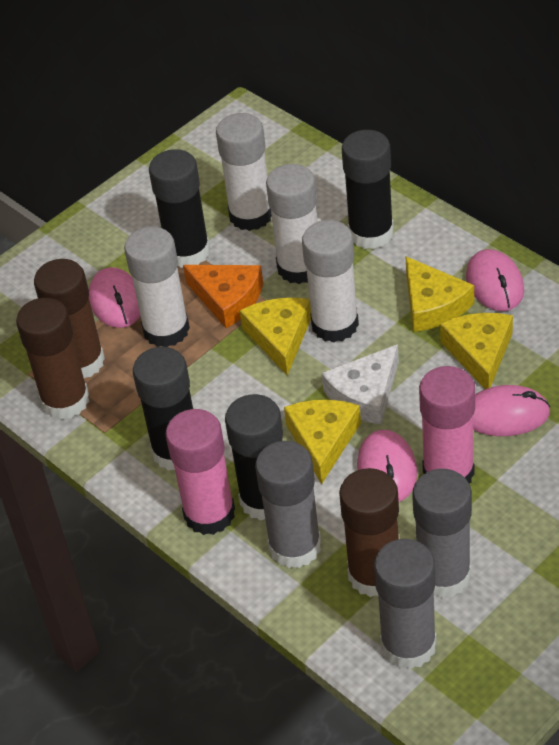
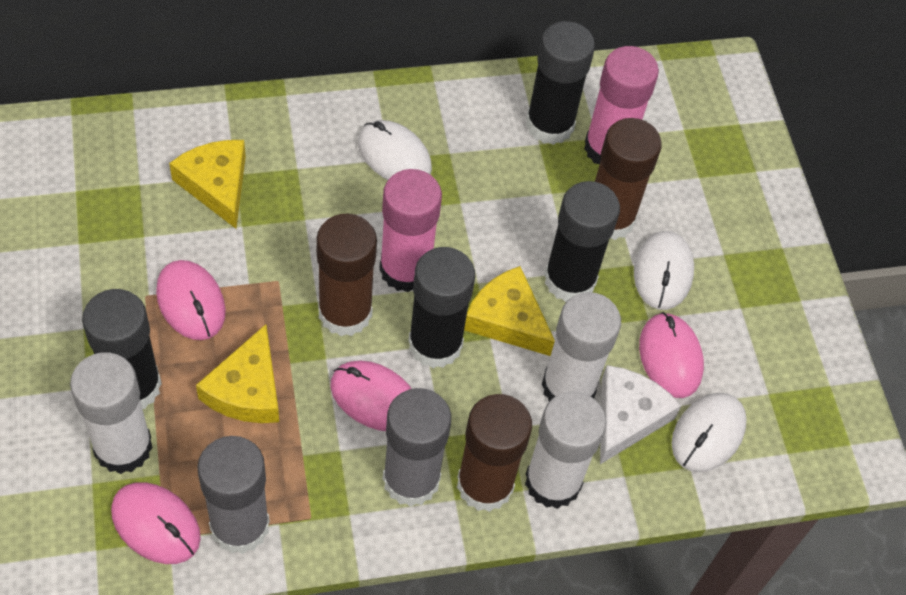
grey glue stick: 3 -> 2
orange cheese: 1 -> 0
white glue stick: 4 -> 3
white mouse: 0 -> 3
yellow cheese: 4 -> 3

